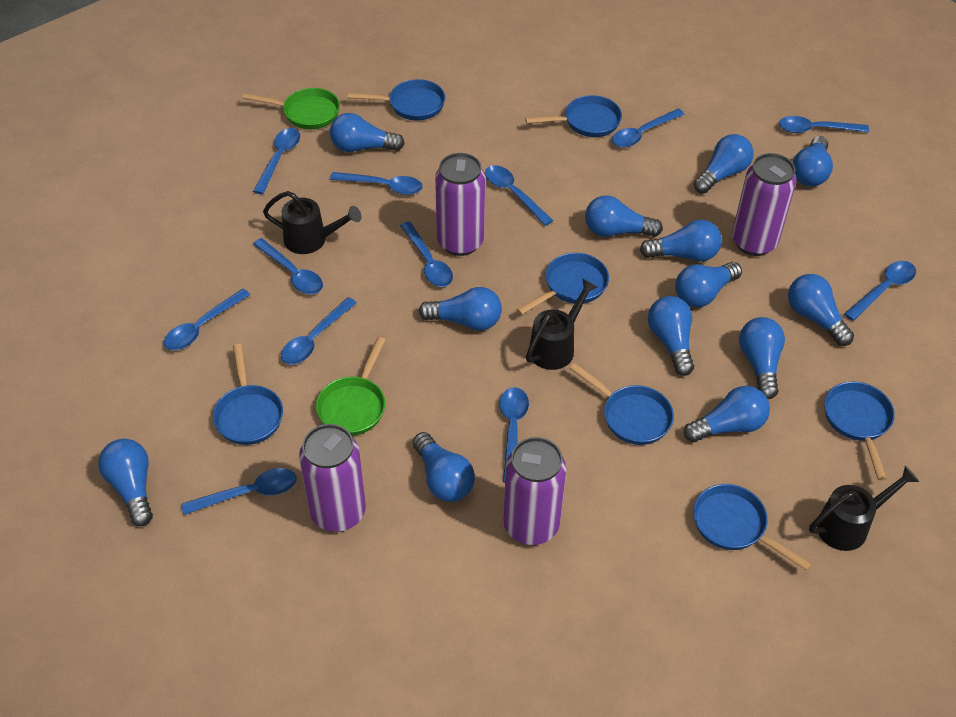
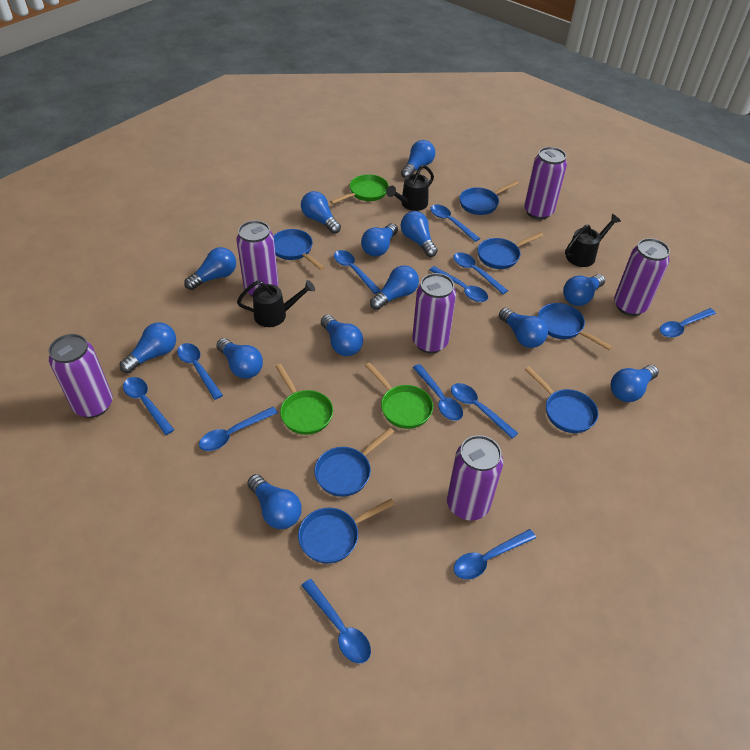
green pan: 2 -> 3
purple can: 4 -> 6

